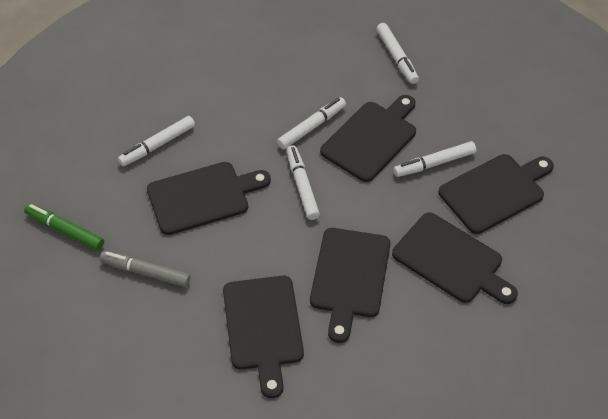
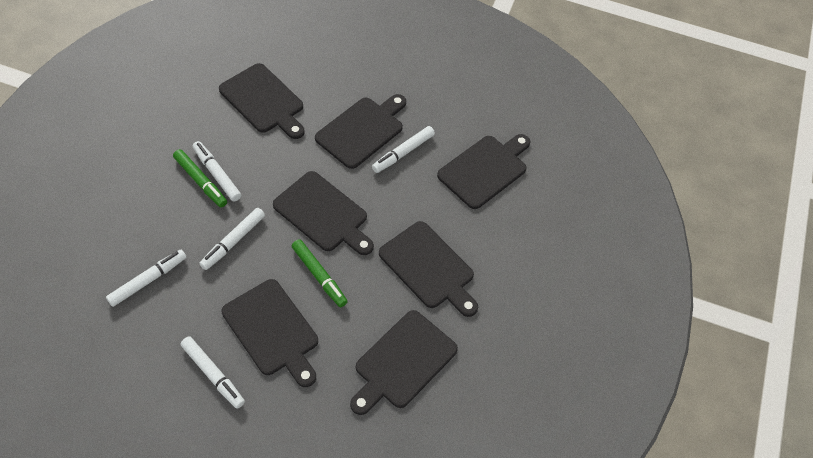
black cutting board: 6 -> 7
green marker: 1 -> 2
grey marker: 1 -> 0

